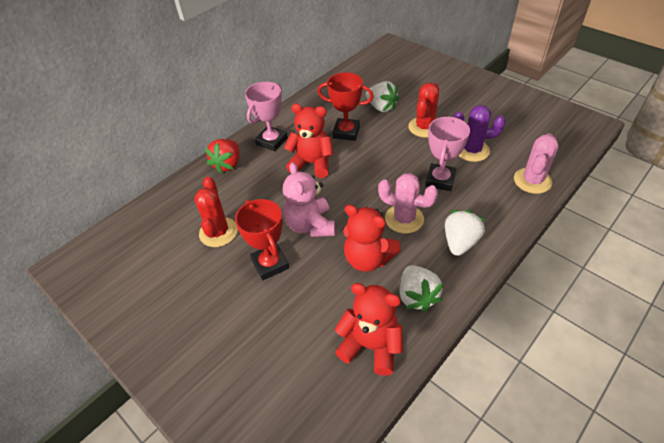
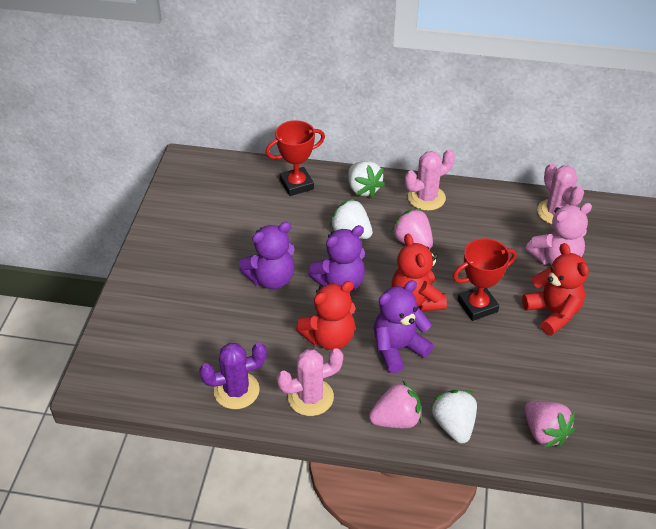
pink cactus: 2 -> 3
pink strawberry: 0 -> 3
pink trophy: 2 -> 0
purple teddy bear: 0 -> 3
red cactus: 2 -> 0
red strawberry: 1 -> 0

